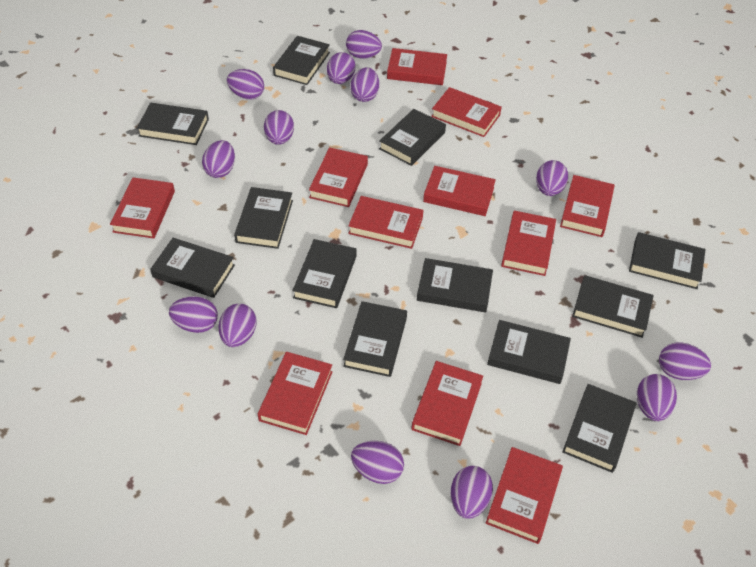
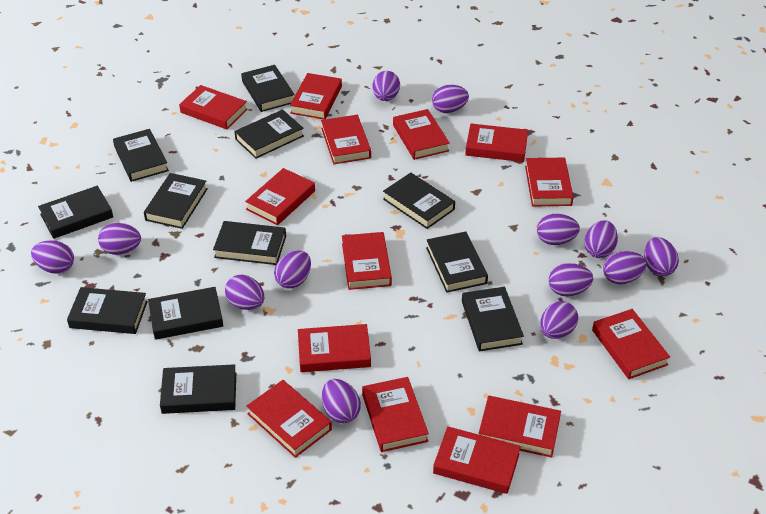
red book: 11 -> 14

